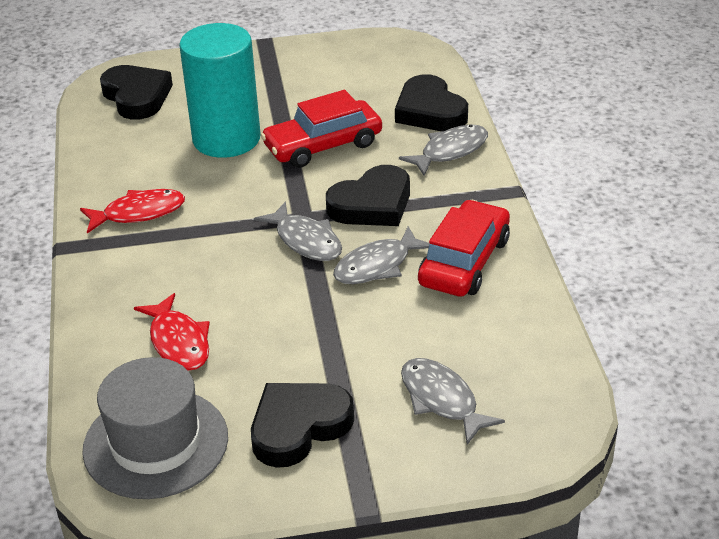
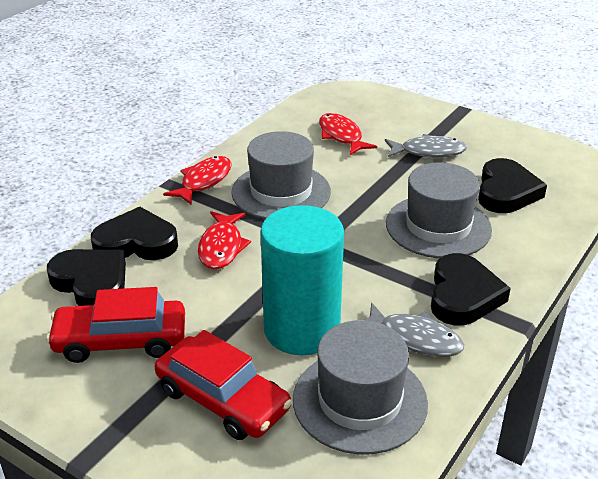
grey fish: 4 -> 2
grey hat: 1 -> 3
red fish: 2 -> 3

